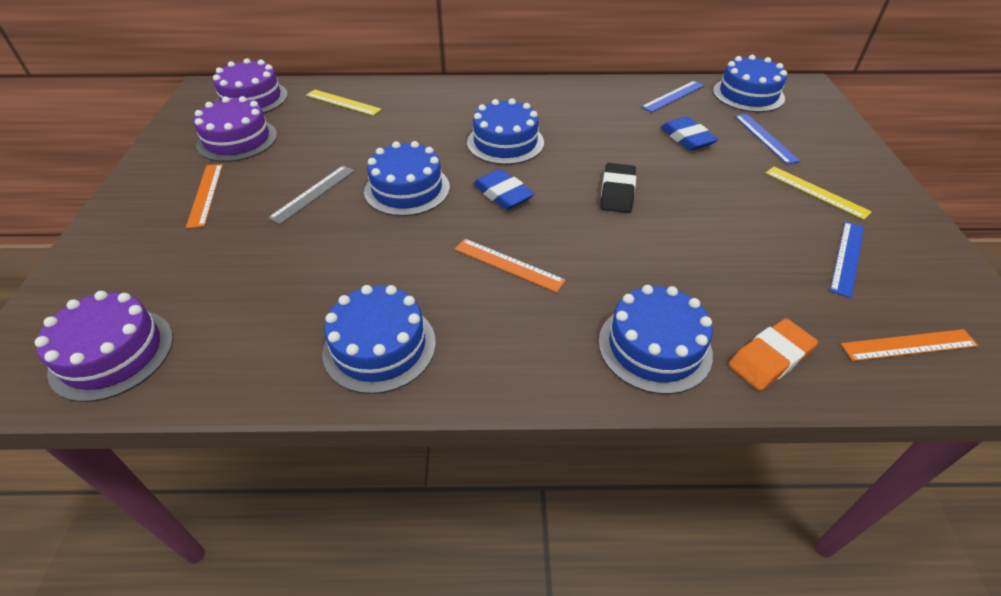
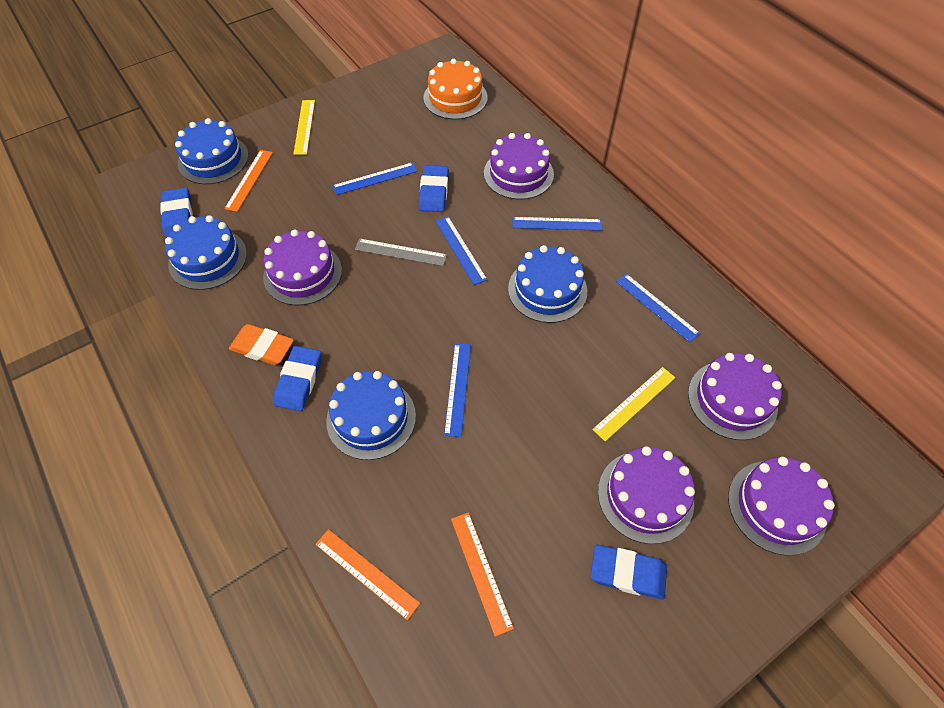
black eraser: 1 -> 0
blue cake: 5 -> 4
blue eraser: 2 -> 4
blue ruler: 3 -> 5
orange cake: 0 -> 1
purple cake: 3 -> 5

